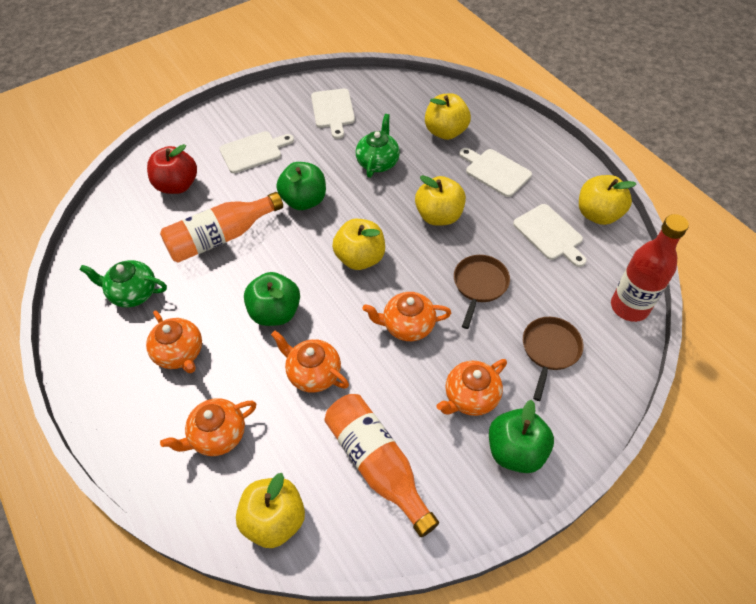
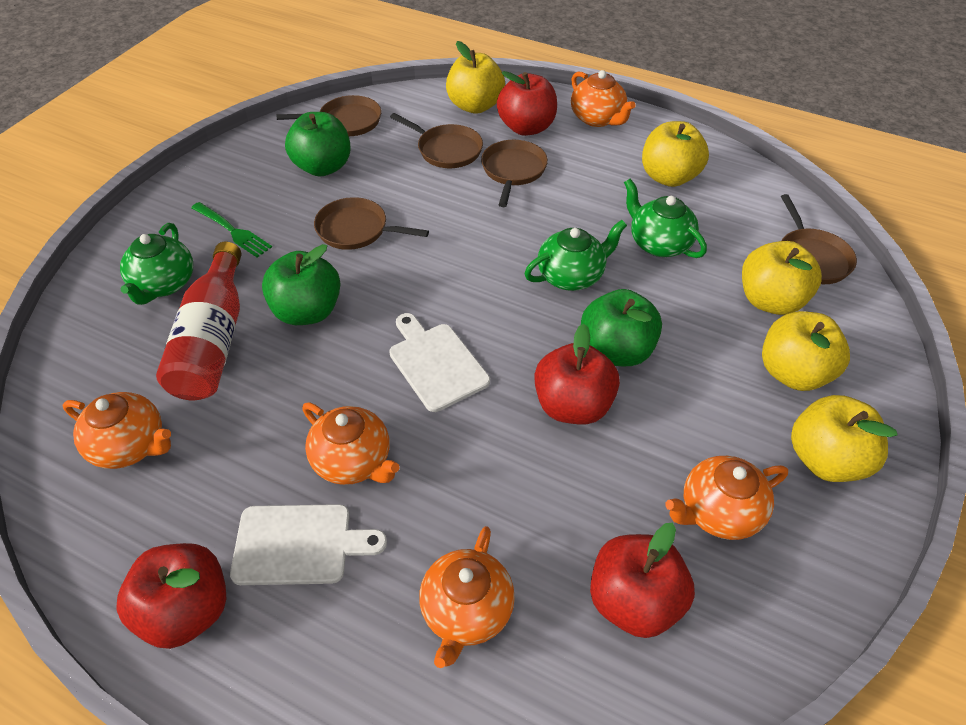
brown pan: 2 -> 5
green fork: 0 -> 1
green teapot: 2 -> 3
orange bottle: 2 -> 0
red apple: 1 -> 4
white cutting board: 4 -> 2

